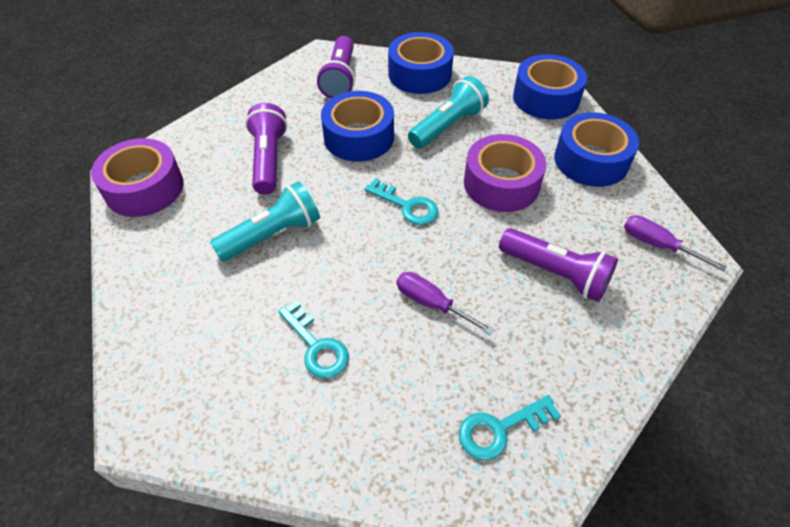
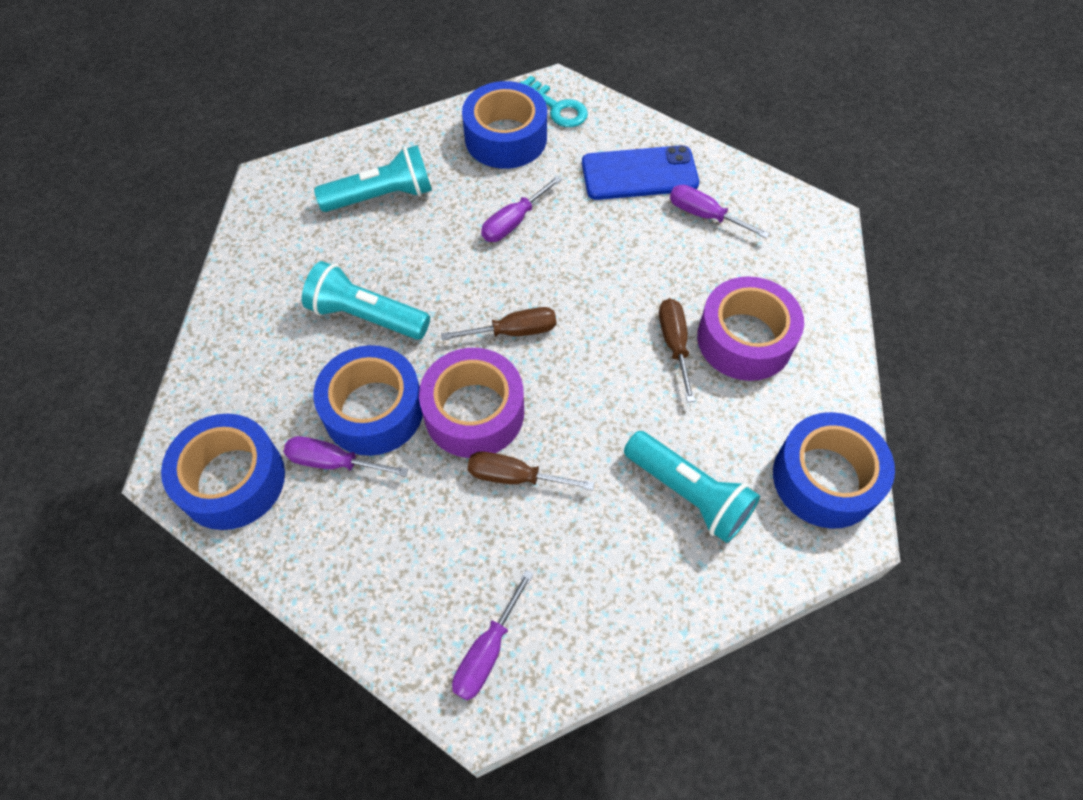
blue phone: 0 -> 1
brown screwdriver: 0 -> 3
purple flashlight: 3 -> 0
purple screwdriver: 2 -> 4
turquoise flashlight: 2 -> 3
turquoise key: 3 -> 1

